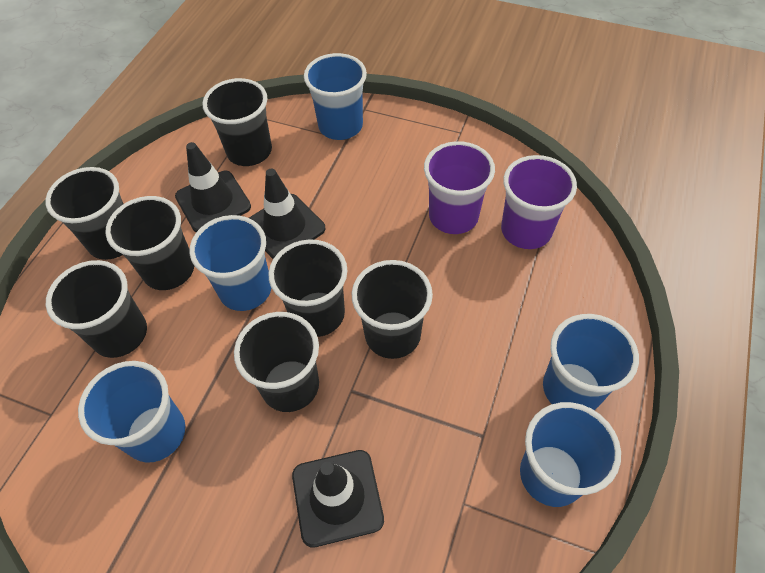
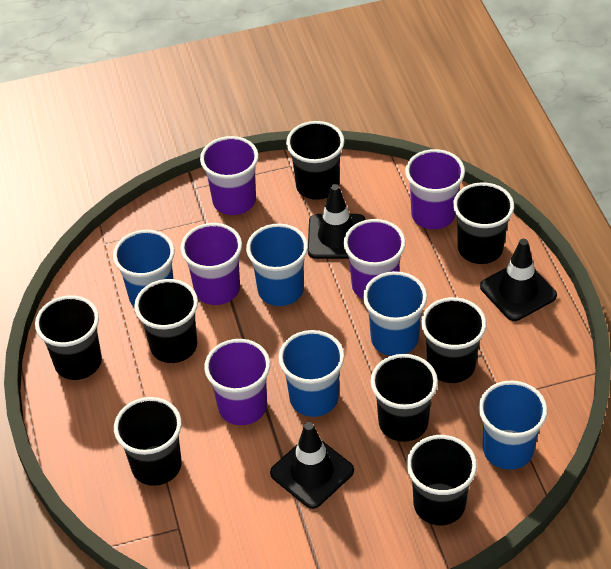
black cup: 7 -> 8
purple cup: 2 -> 5

